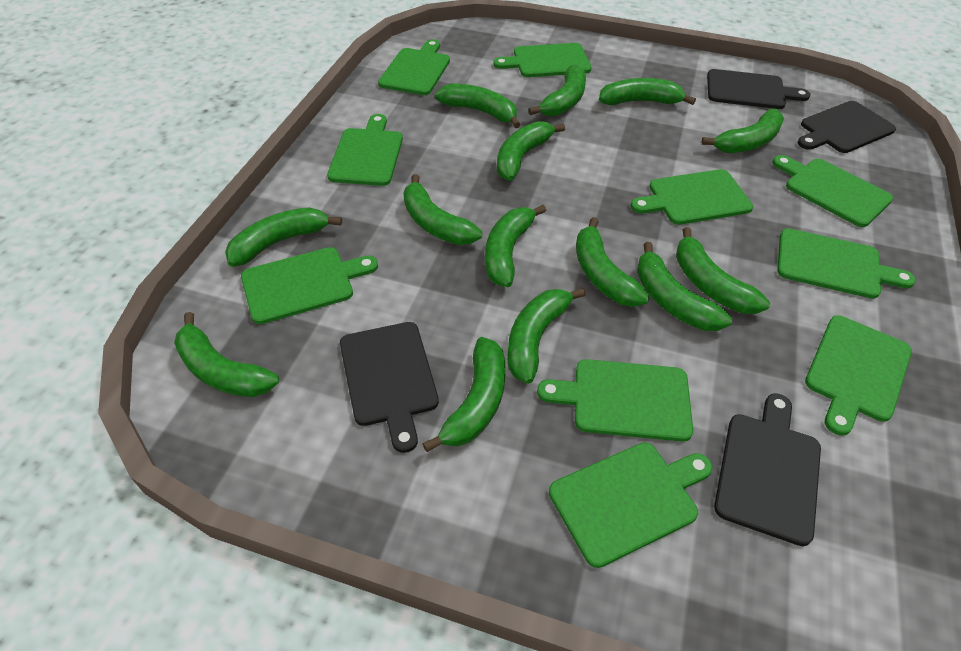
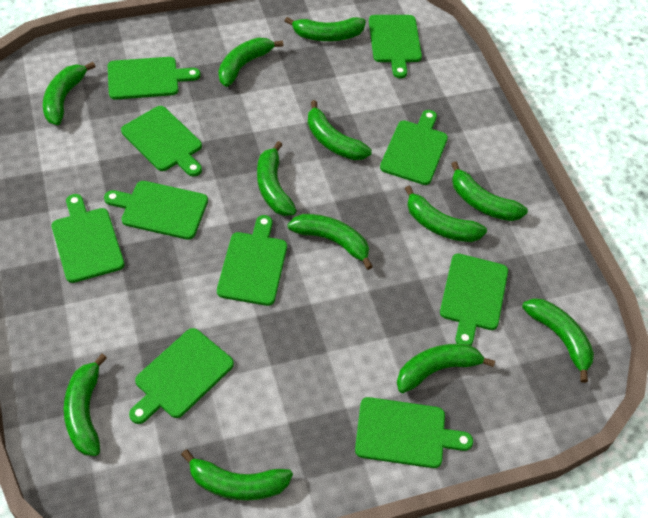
black cutting board: 4 -> 0
green banana: 14 -> 12

